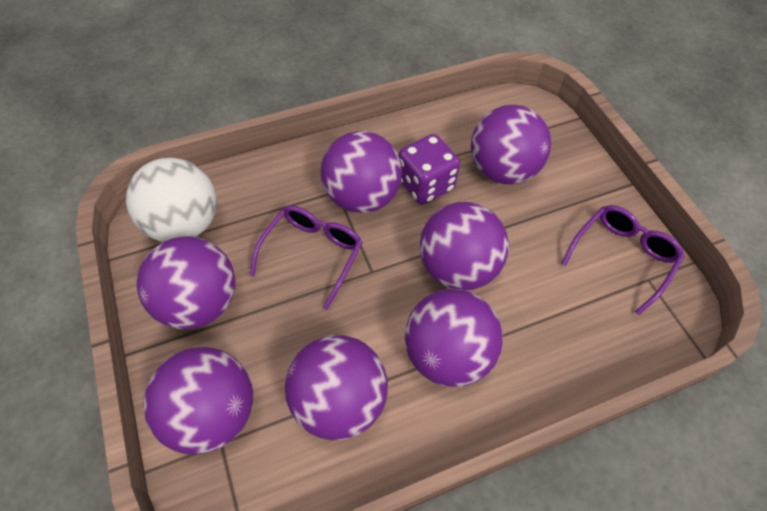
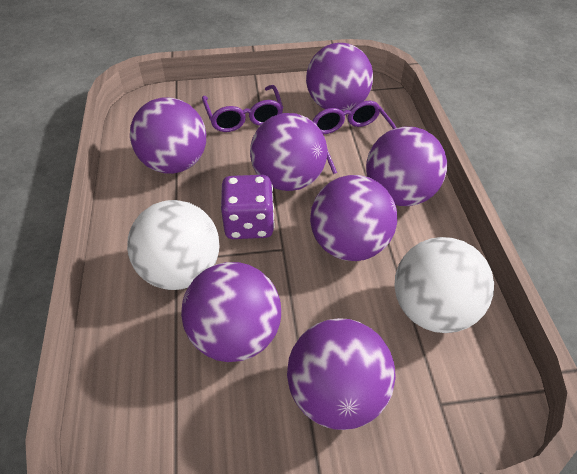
white ball: 1 -> 2

